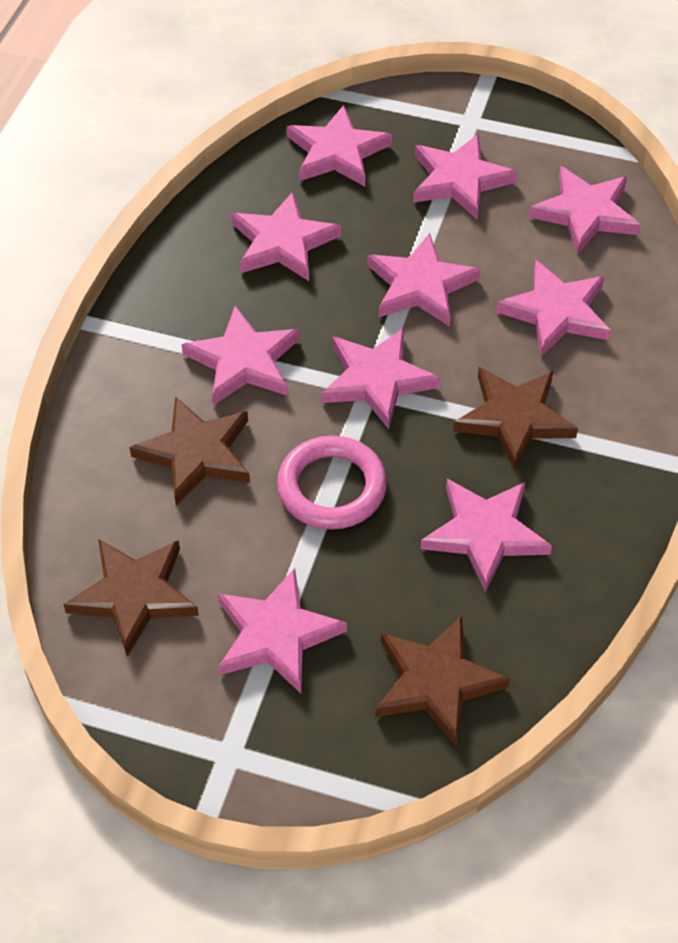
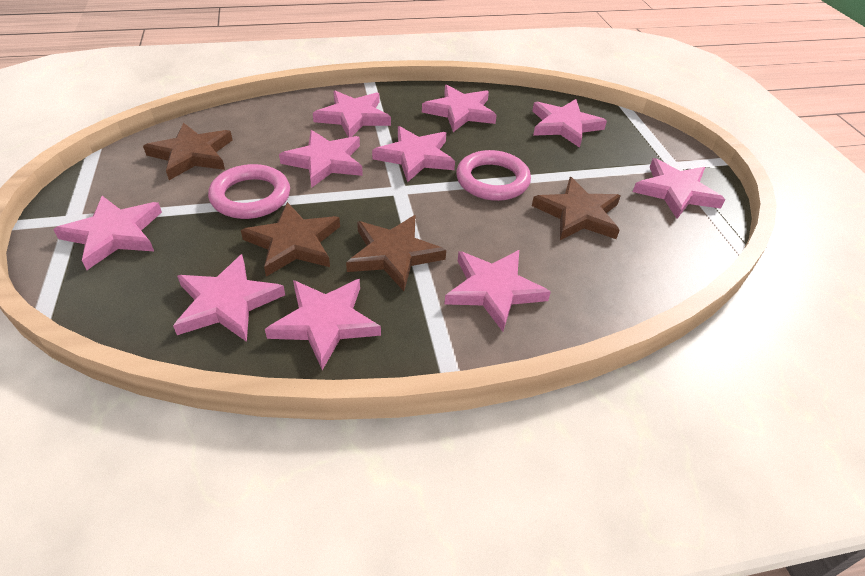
pink ring: 1 -> 2

